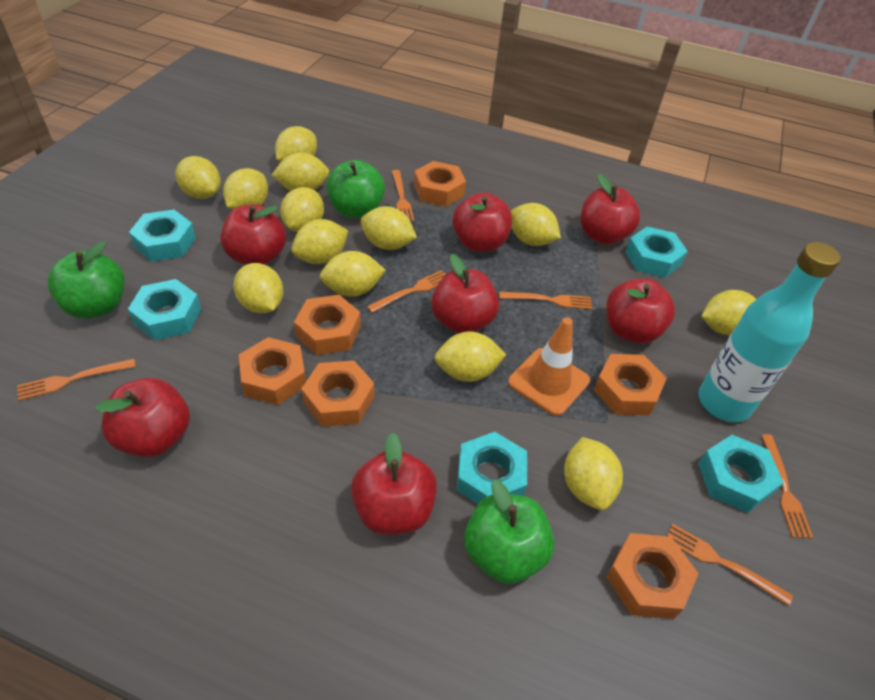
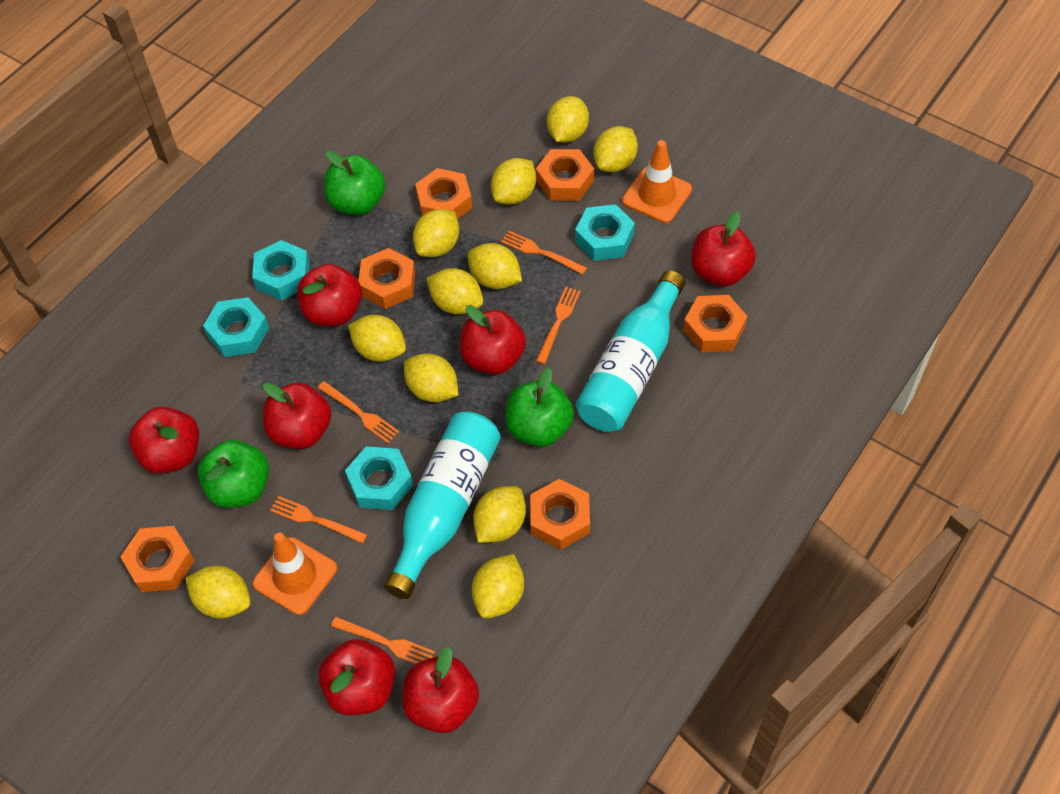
orange fork: 6 -> 5
orange traffic cone: 1 -> 2
turquoise bottle: 1 -> 2
turquoise nut: 5 -> 4
yellow lemon: 13 -> 11

